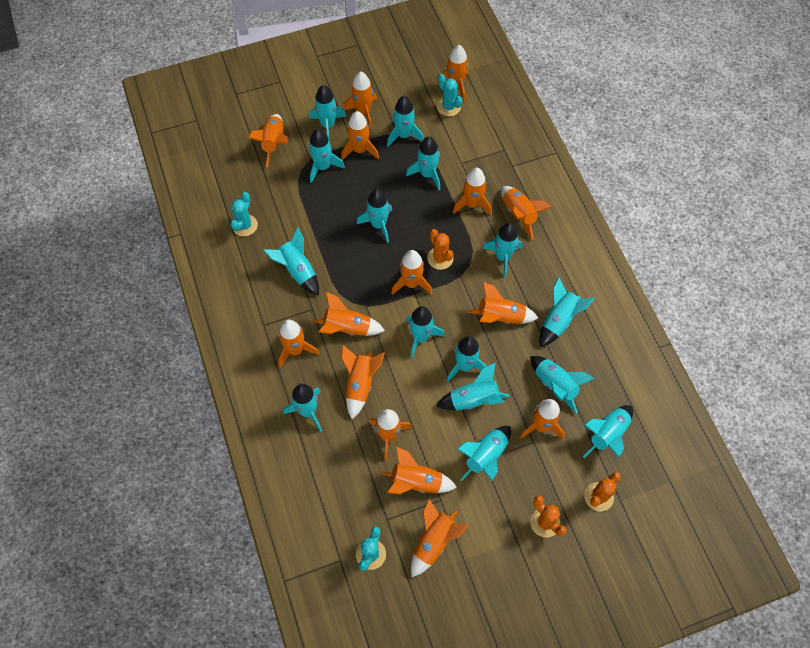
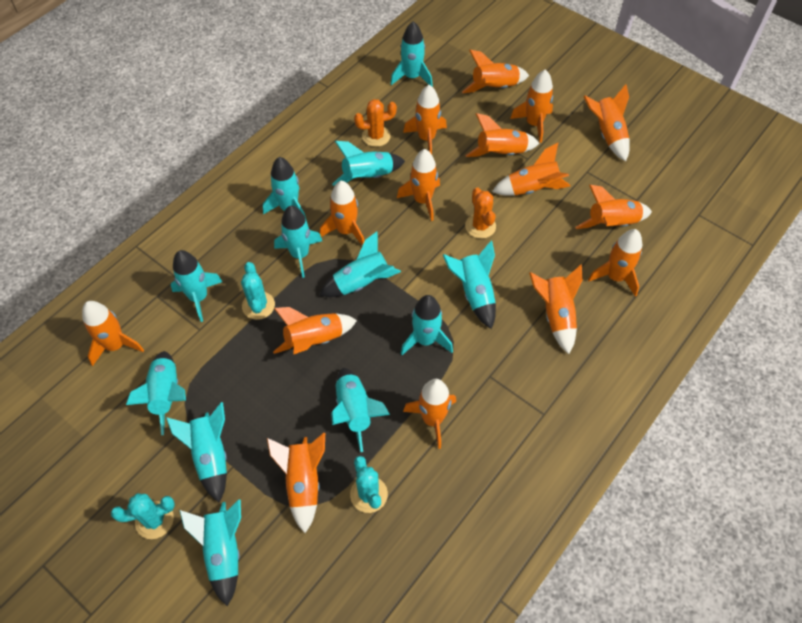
orange cactus: 3 -> 2
turquoise rocket: 15 -> 12

